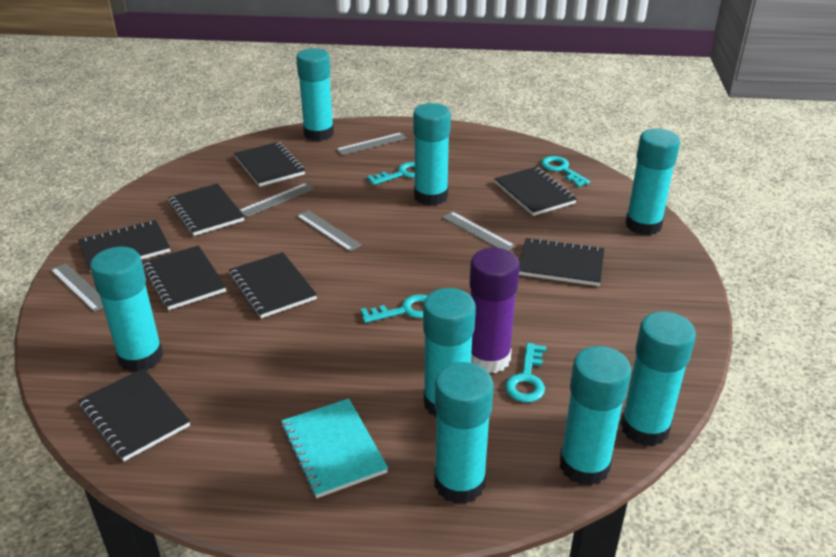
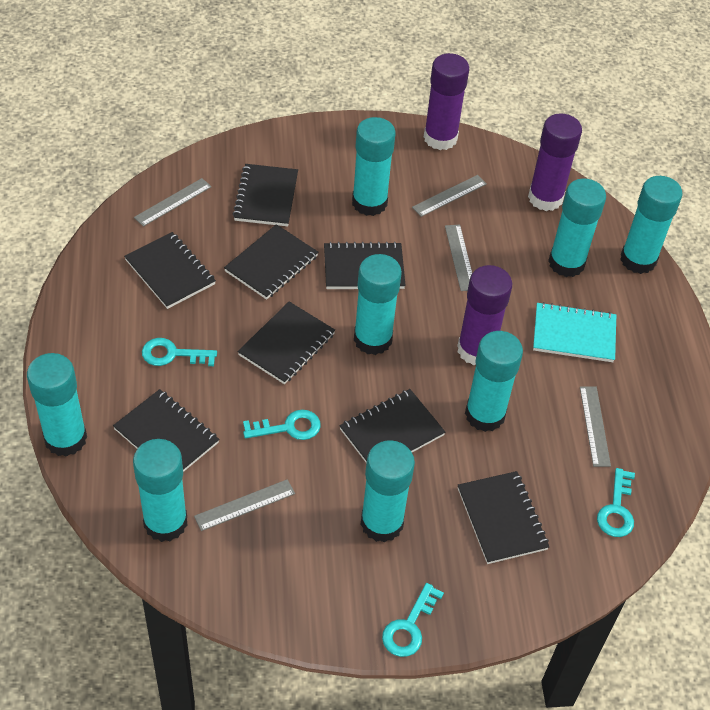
purple glue stick: 1 -> 3

